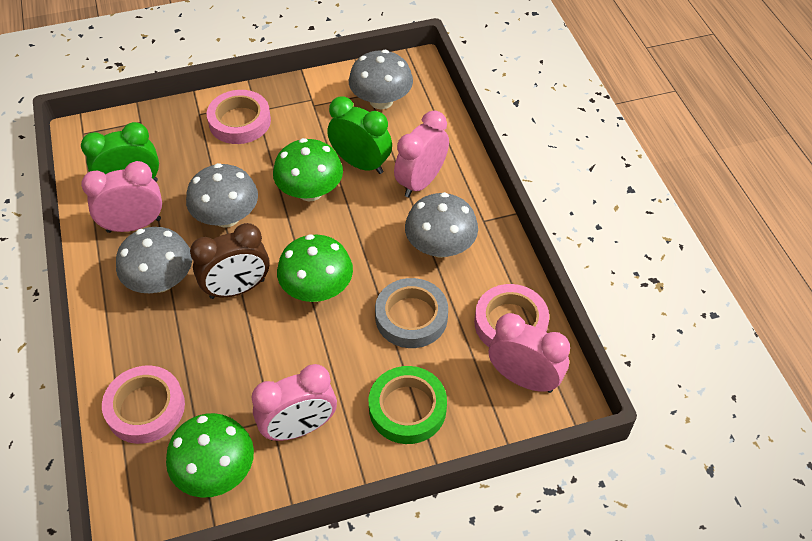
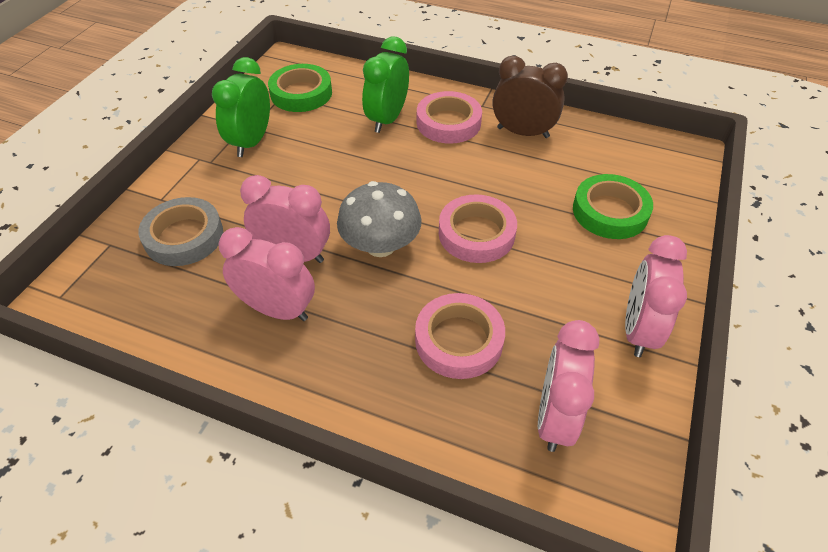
green mushroom: 3 -> 0
green tape: 1 -> 2
grey mushroom: 4 -> 1

